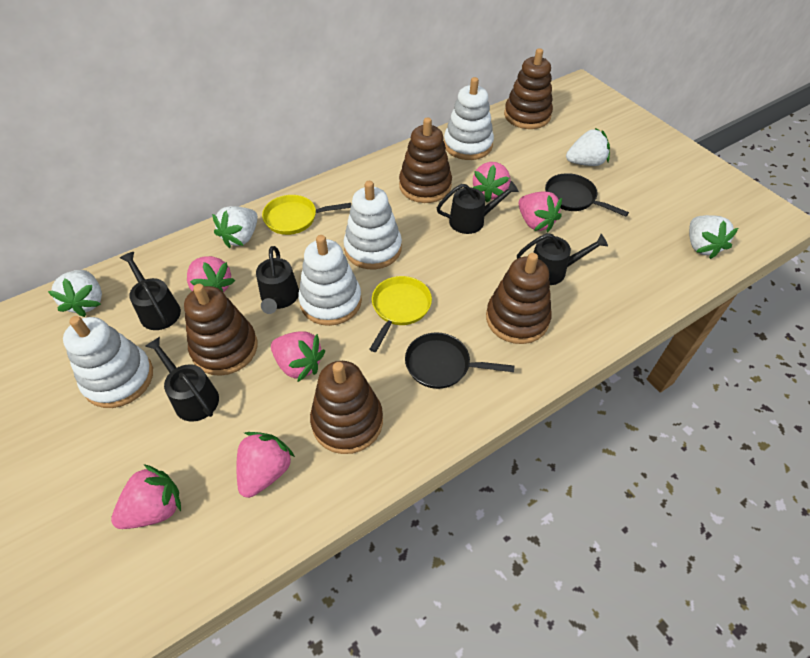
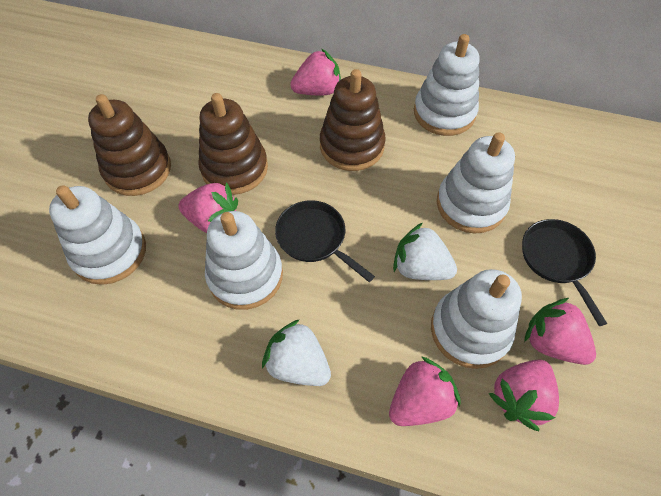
black watering can: 5 -> 0
brown stacking toy: 5 -> 3
pink strawberry: 6 -> 5
white stacking toy: 4 -> 5
white strawberry: 4 -> 2
yellow pan: 2 -> 0

